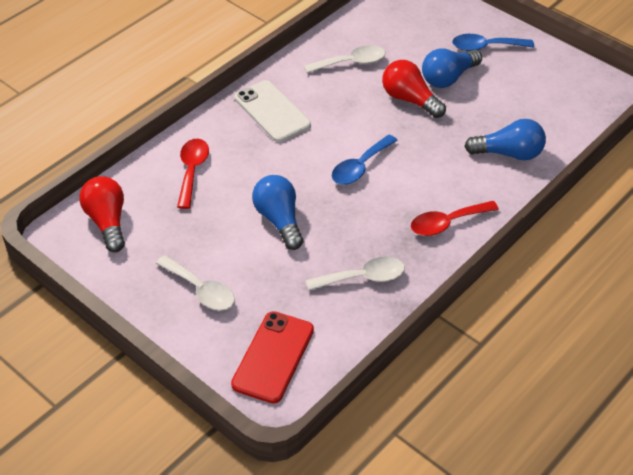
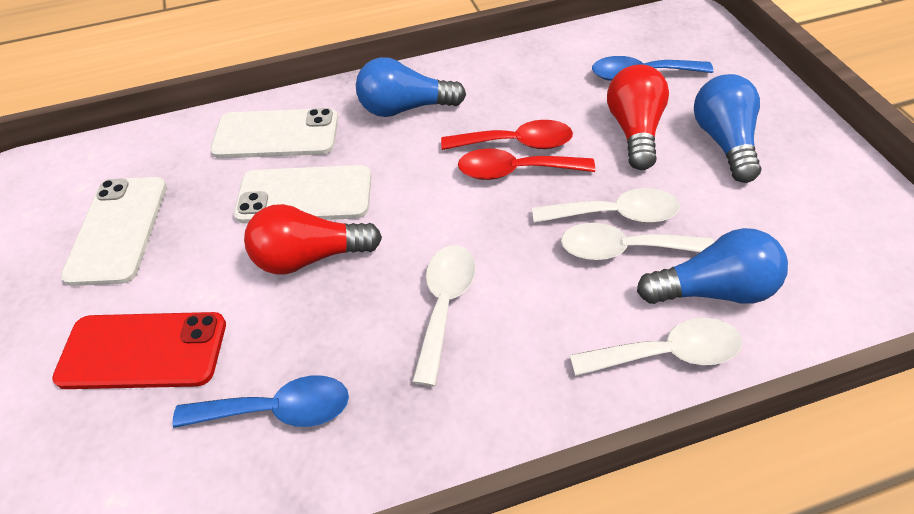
white phone: 1 -> 3
white spoon: 3 -> 4

